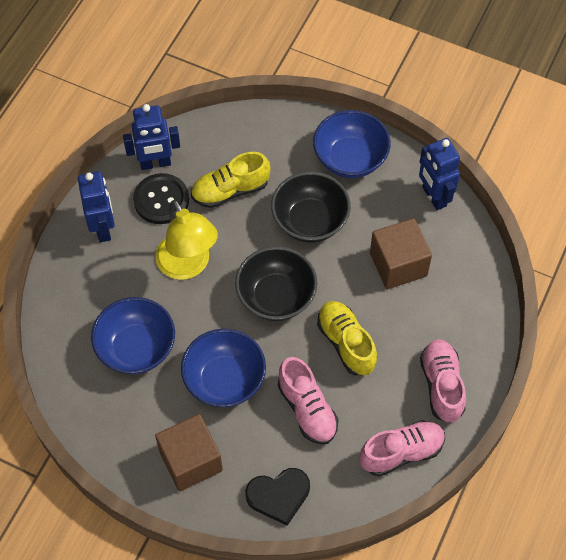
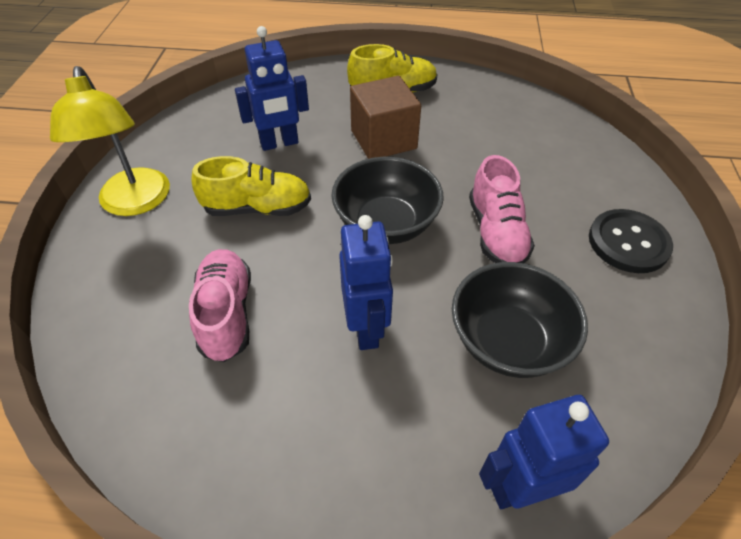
black heart: 1 -> 0
blue bowl: 3 -> 0
brown cube: 2 -> 1
pink shoe: 3 -> 2

